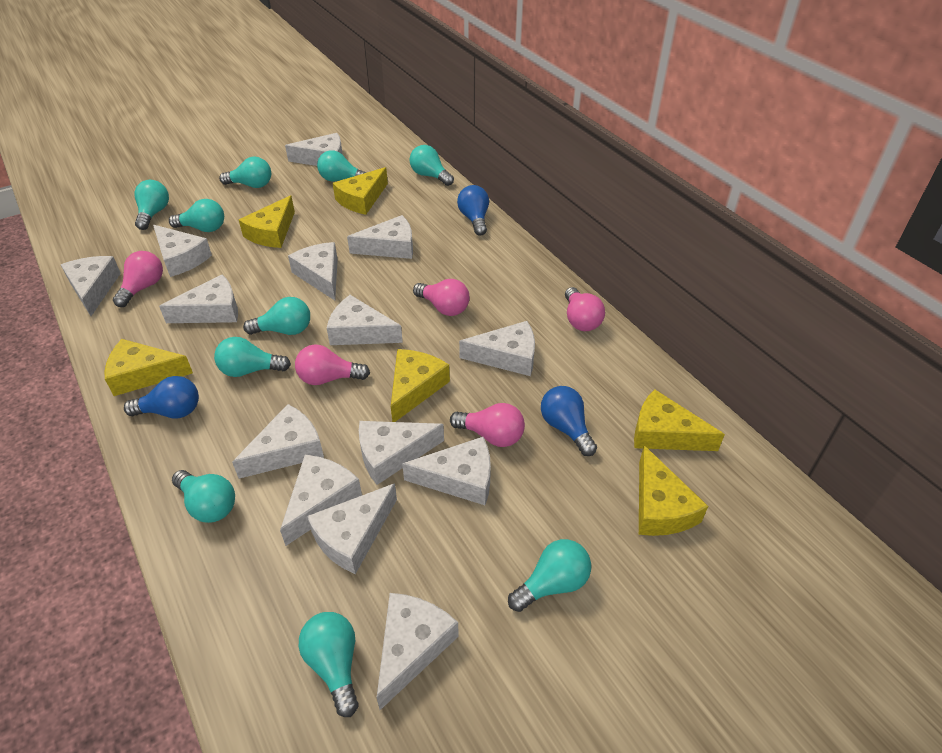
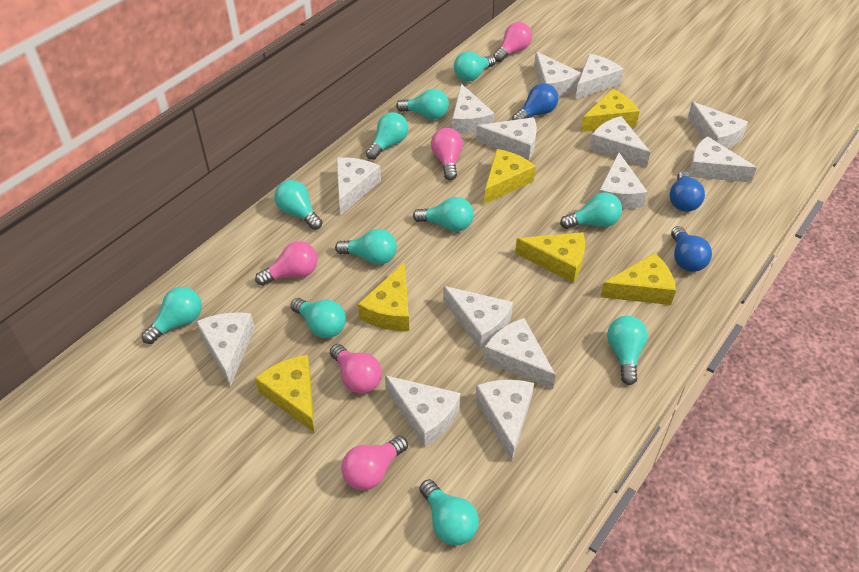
turquoise light bulb: 10 -> 11

